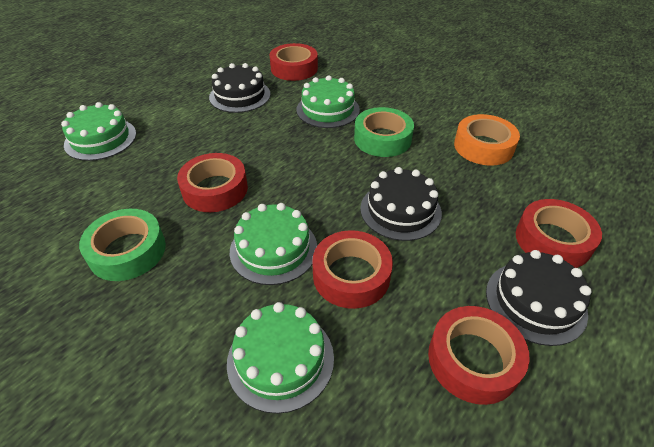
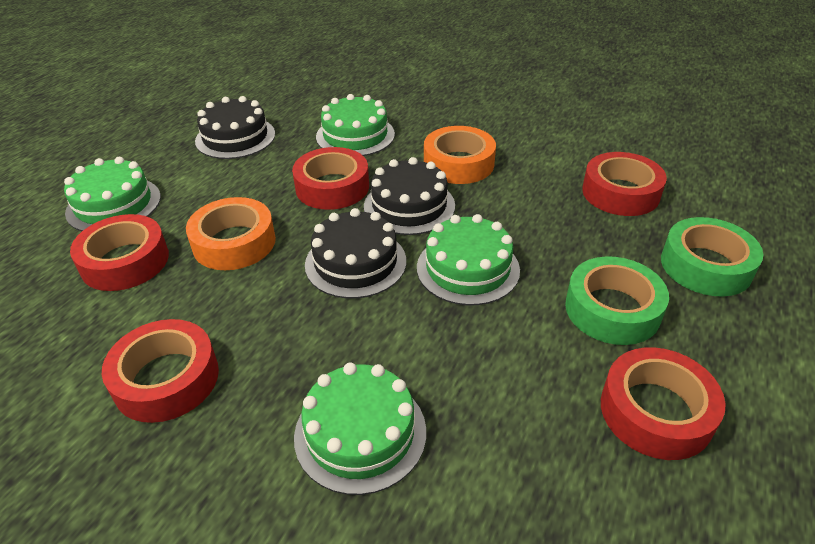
orange tape: 1 -> 2

